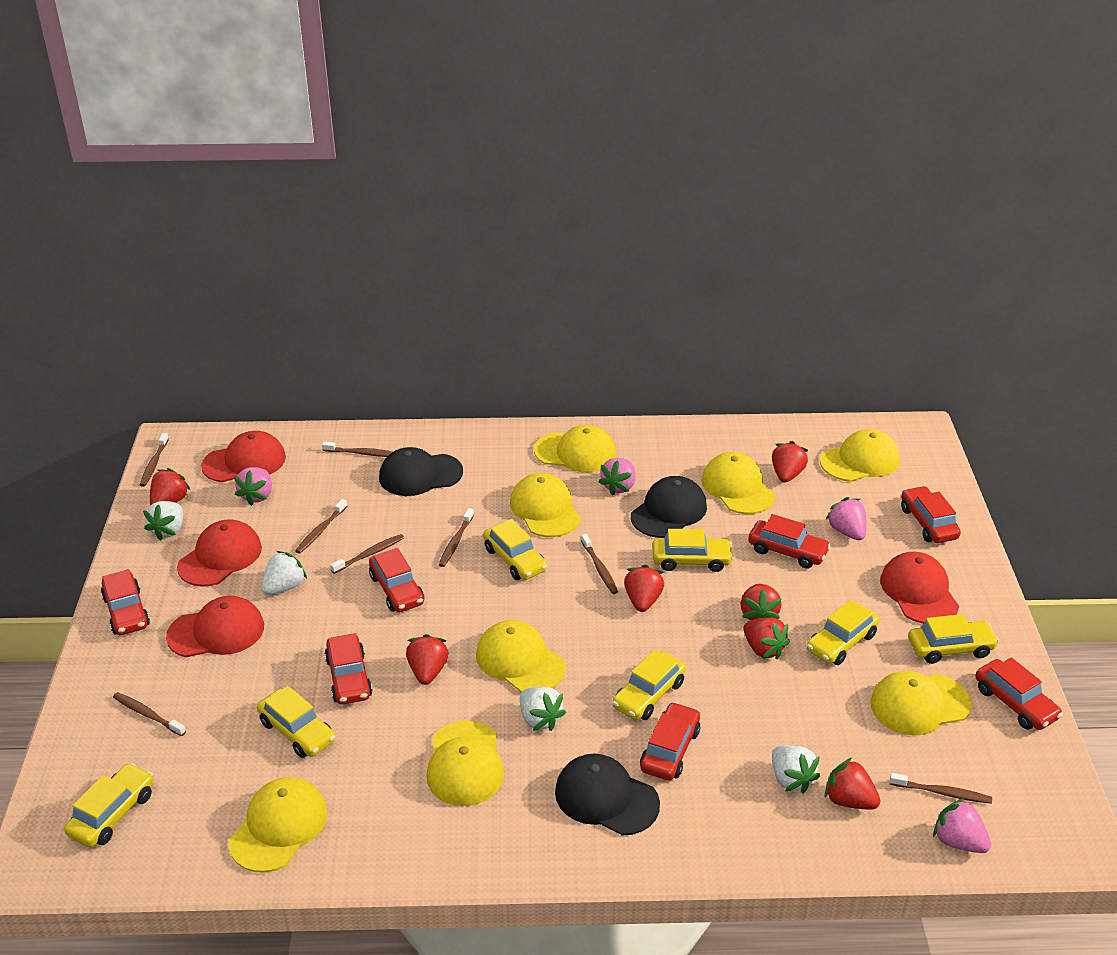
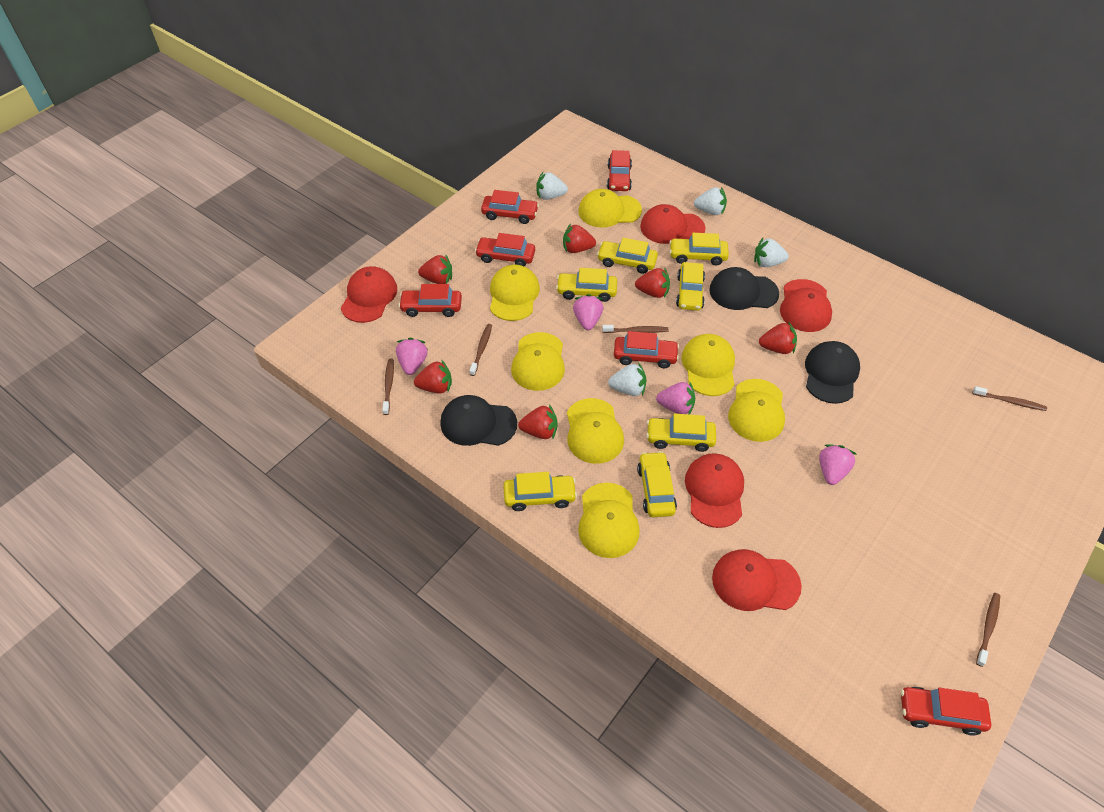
brown toothbrush: 8 -> 5
red cap: 4 -> 5
red car: 7 -> 6
red strawberry: 7 -> 6
yellow cap: 8 -> 7

